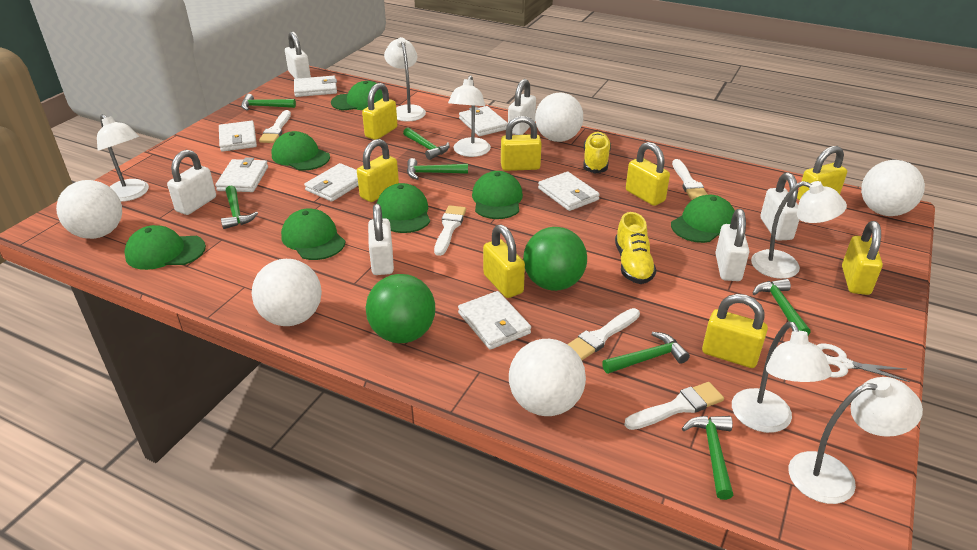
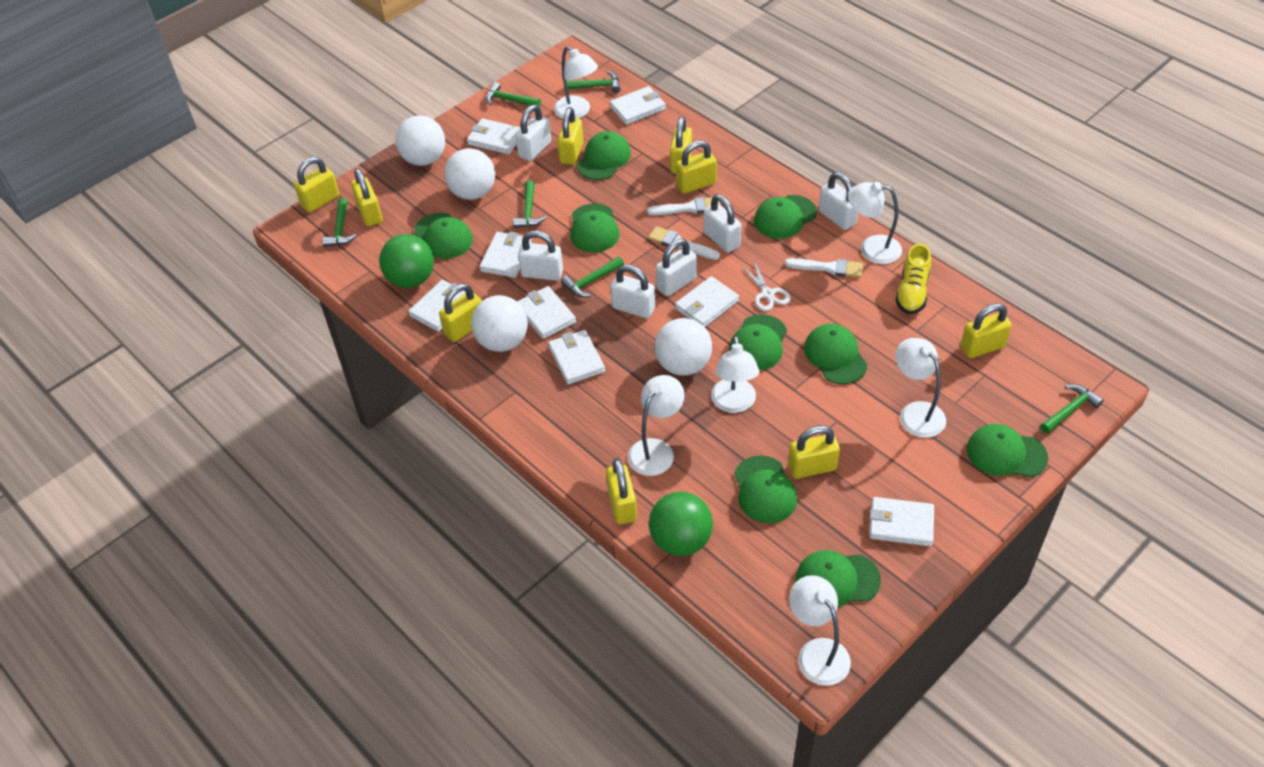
green cap: 7 -> 9
green hammer: 7 -> 6
white ball: 5 -> 4
white brush: 5 -> 3
white wallet: 7 -> 8
yellow padlock: 8 -> 9
yellow shoe: 2 -> 1

